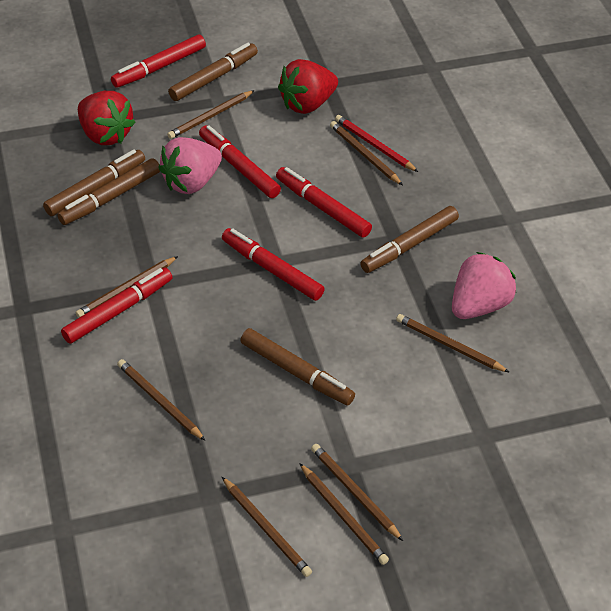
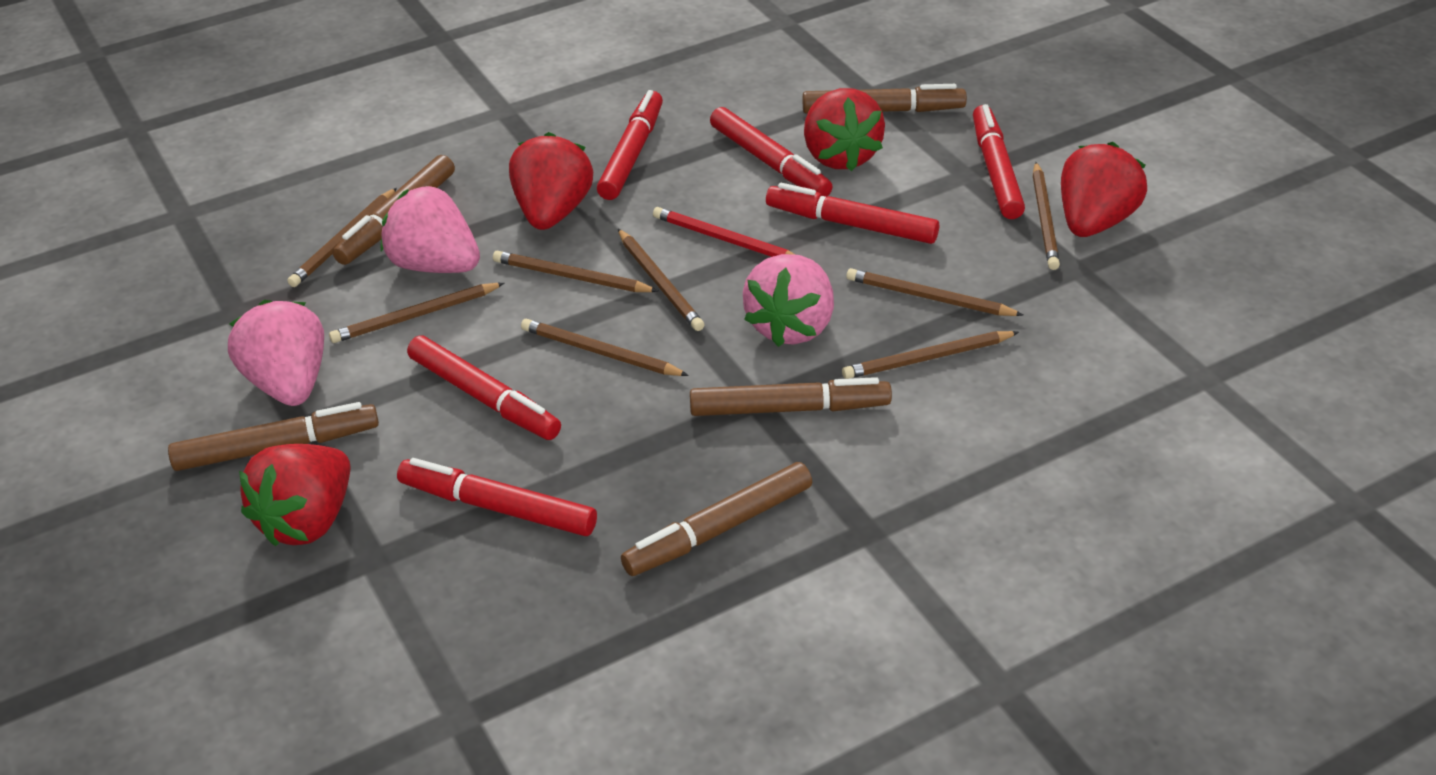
pink strawberry: 2 -> 3
red marker: 5 -> 6
red strawberry: 2 -> 4

